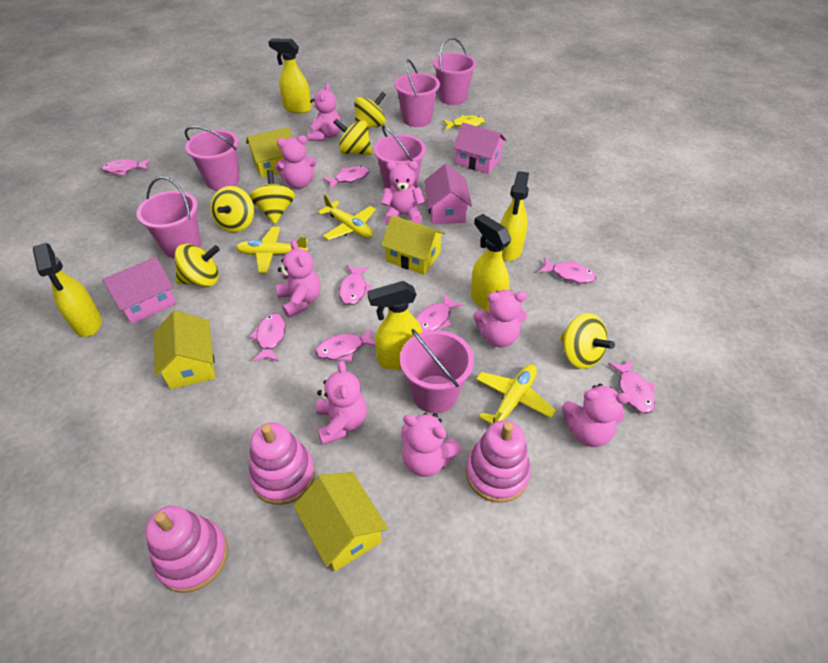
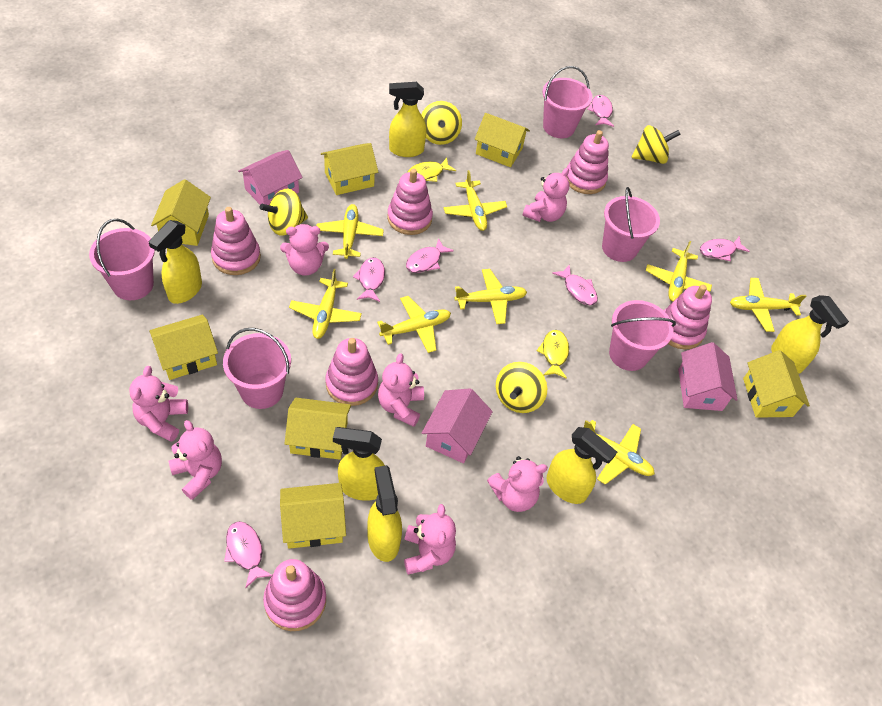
pink bucket: 6 -> 5
pink fish: 8 -> 6
pink stacking toy: 3 -> 6
pink teddy bear: 8 -> 7
yellow fish: 1 -> 2
yellow house: 4 -> 7
yellow plane: 3 -> 8
yellow spinning top: 6 -> 4
yellow spray bottle: 5 -> 6

